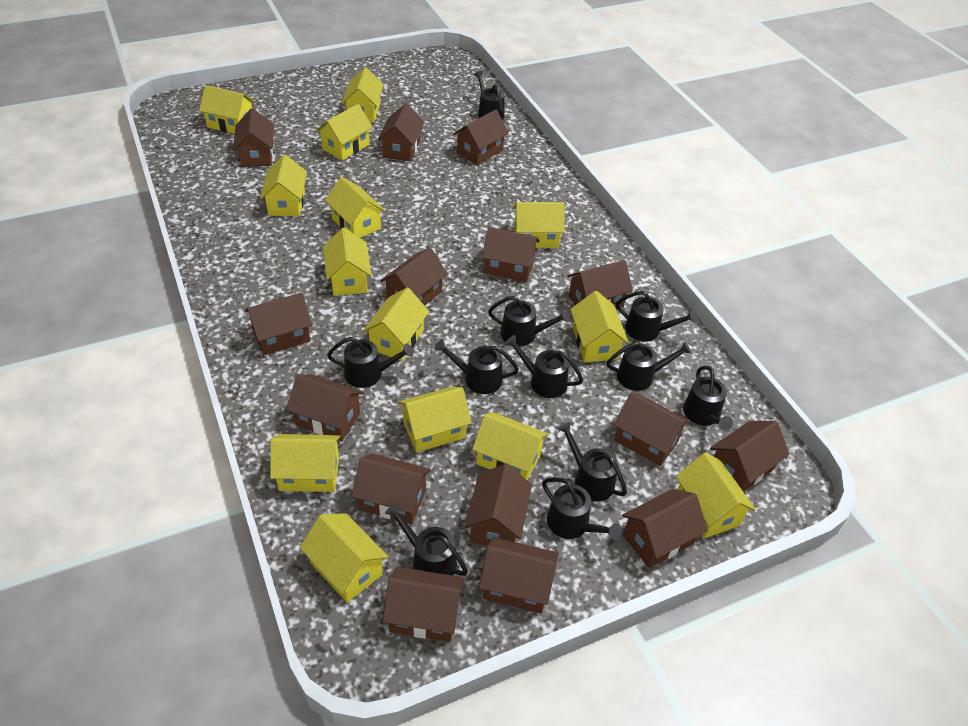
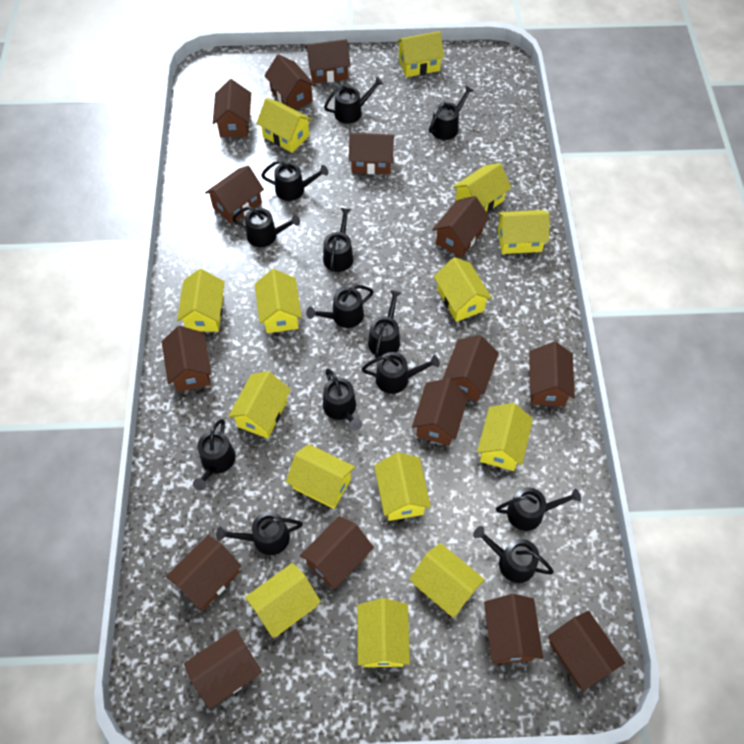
black watering can: 11 -> 13

